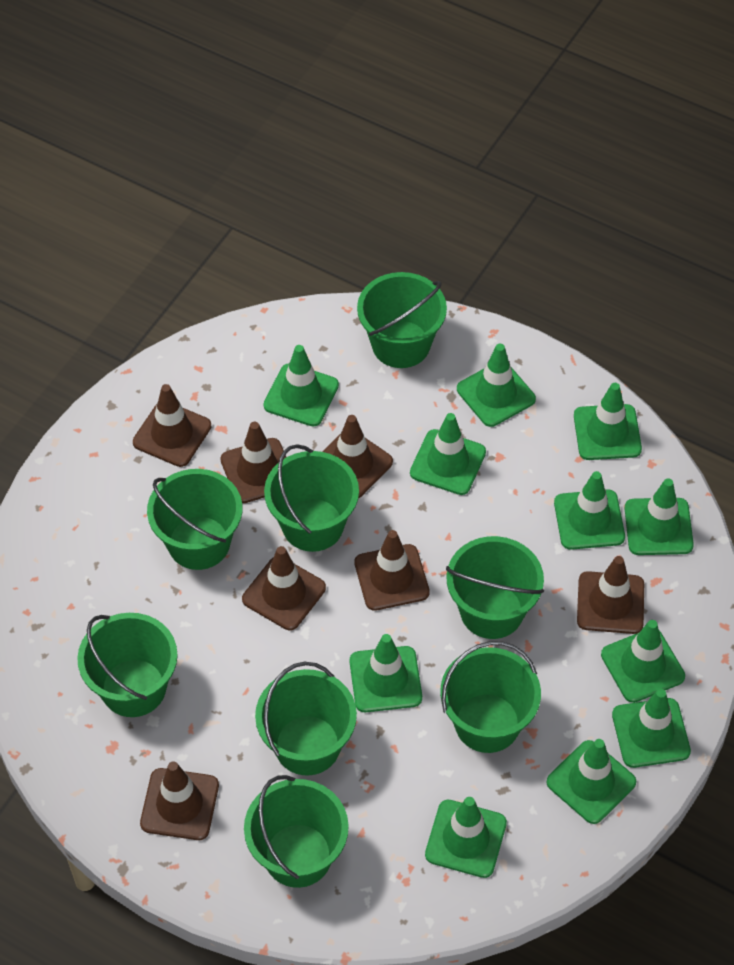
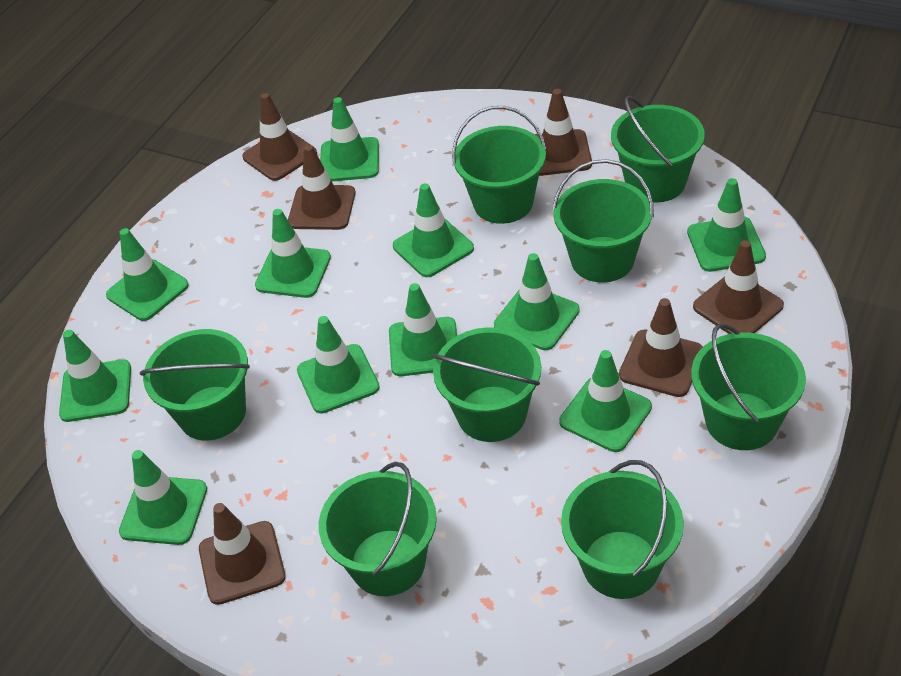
brown traffic cone: 7 -> 6

